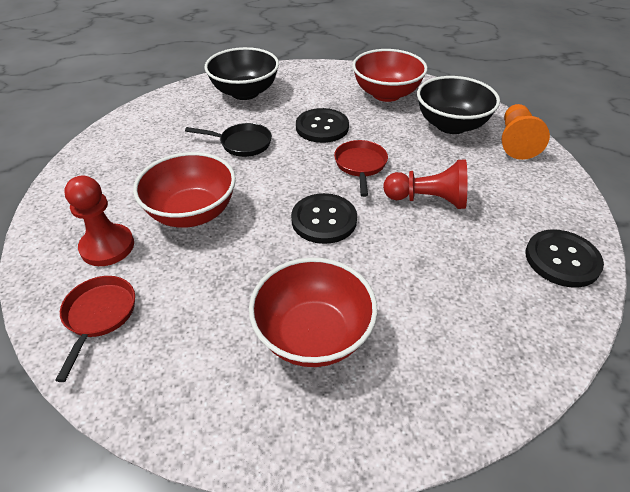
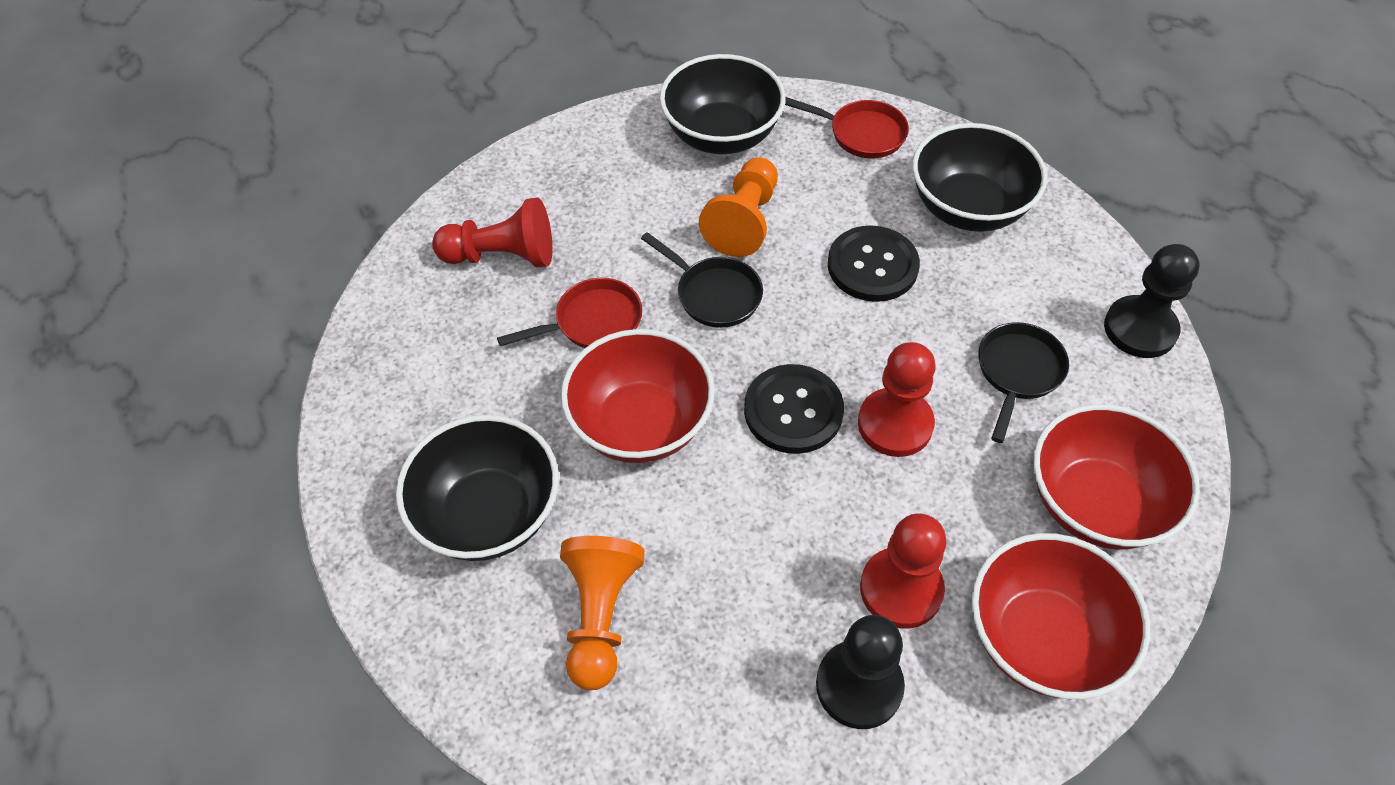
black bowl: 2 -> 3
black button: 3 -> 2
black pan: 1 -> 2
black pawn: 0 -> 2
orange pawn: 1 -> 2
red pawn: 2 -> 3

